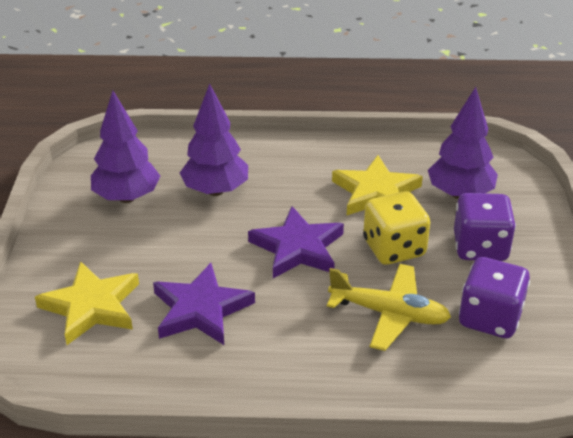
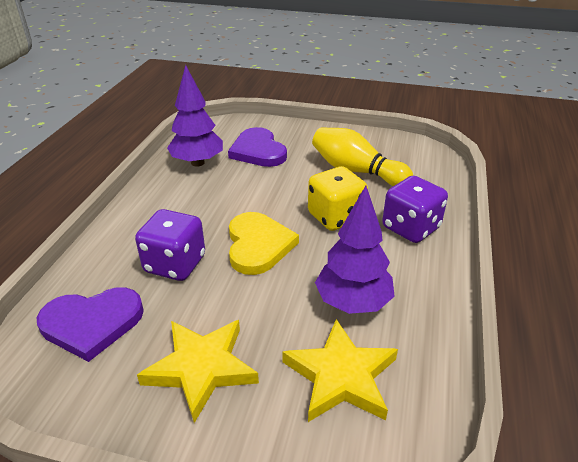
purple heart: 0 -> 2
purple star: 2 -> 0
purple tree: 3 -> 2
yellow bowling pin: 0 -> 1
yellow heart: 0 -> 1
yellow plane: 1 -> 0

